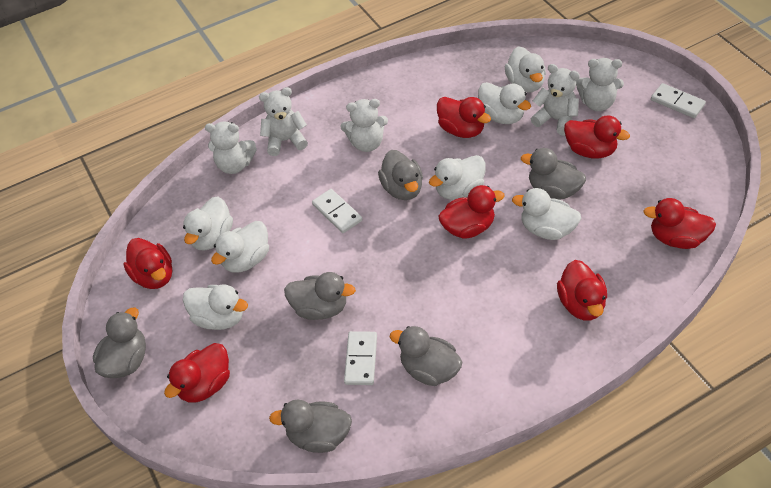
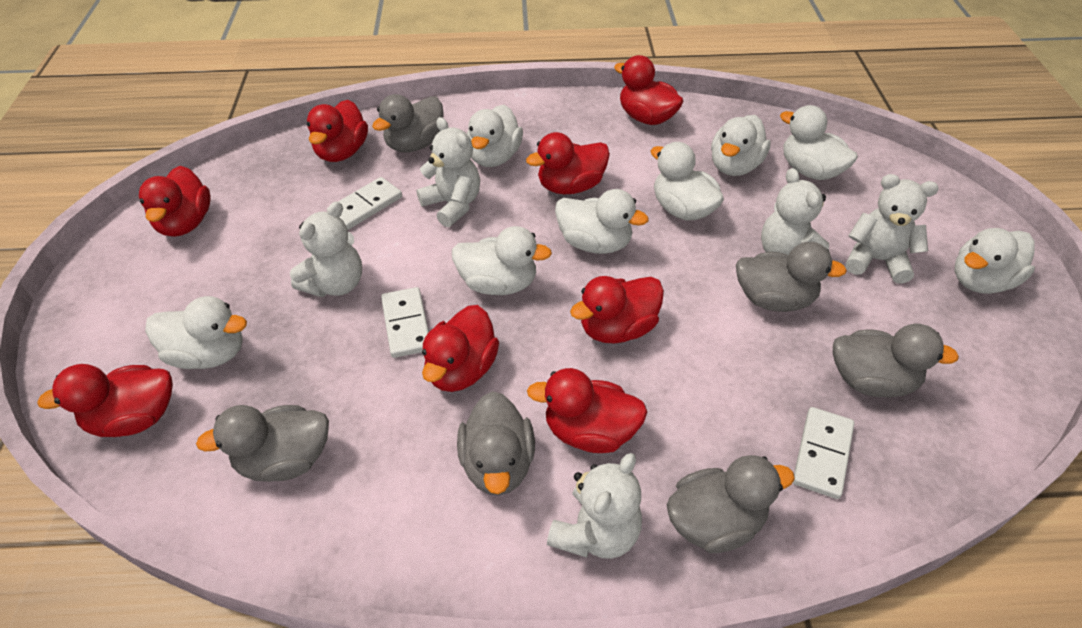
red duck: 7 -> 8
white duck: 7 -> 8

